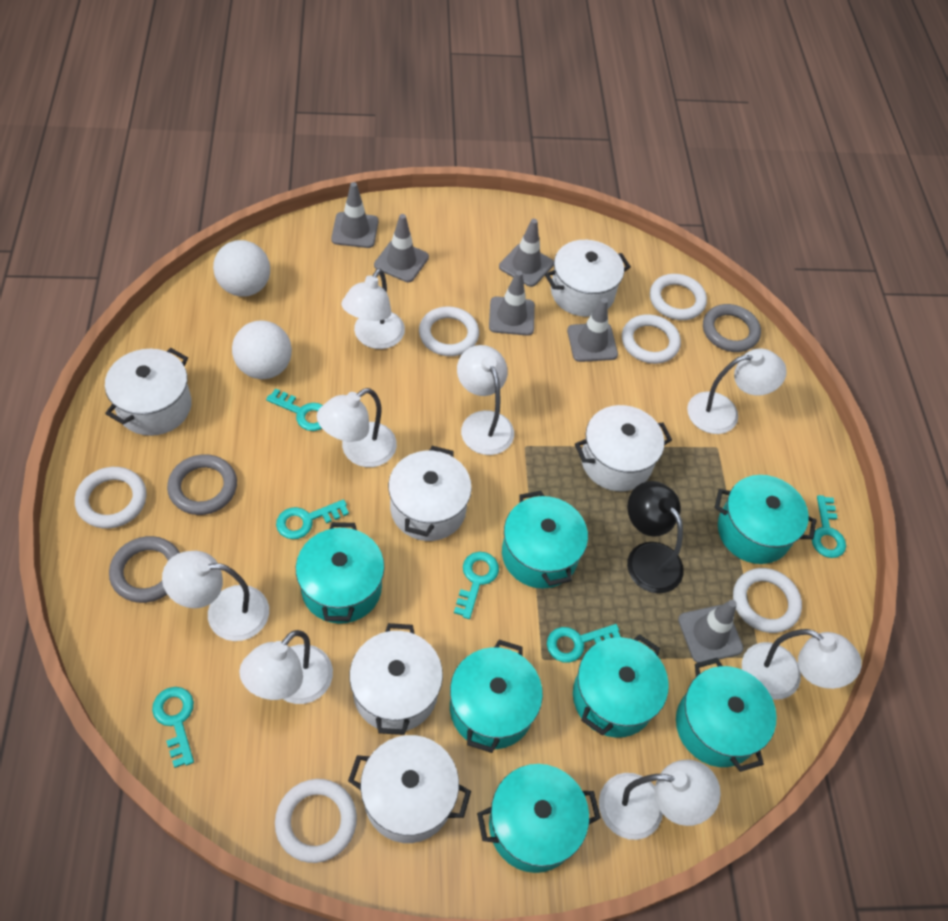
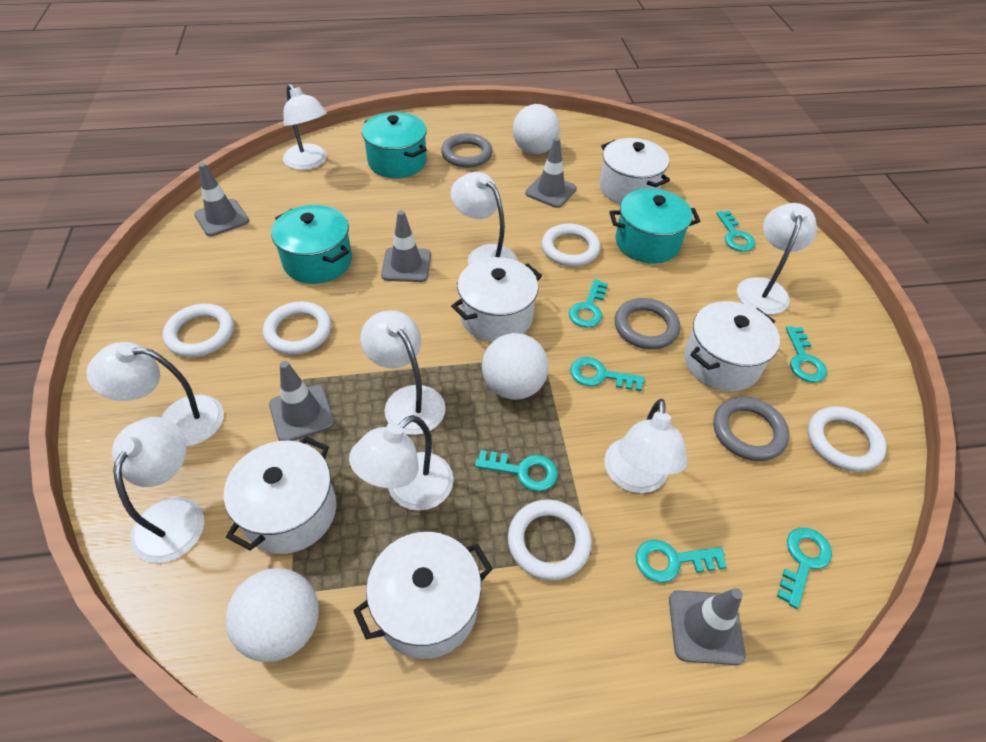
black lamp: 1 -> 0
grey traffic cone: 6 -> 5
turquoise key: 6 -> 7
turquoise pot: 7 -> 3
white ball: 2 -> 3
white pot: 6 -> 5
white ring: 6 -> 5

